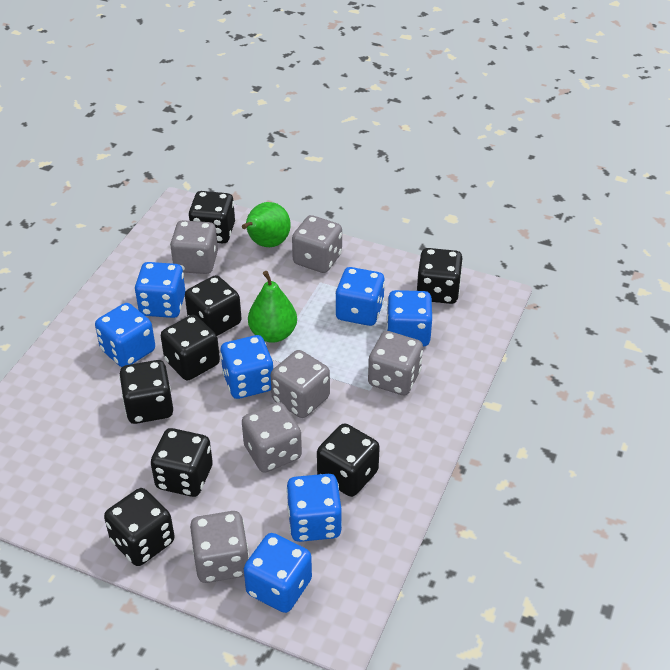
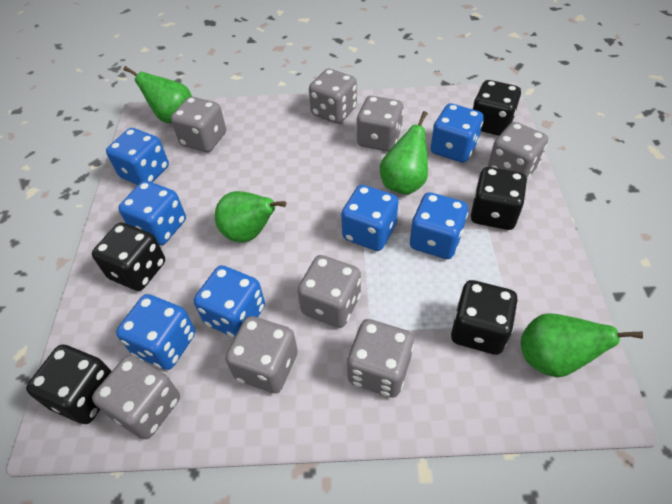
black dice: 8 -> 5
green pear: 2 -> 4
grey dice: 6 -> 8

